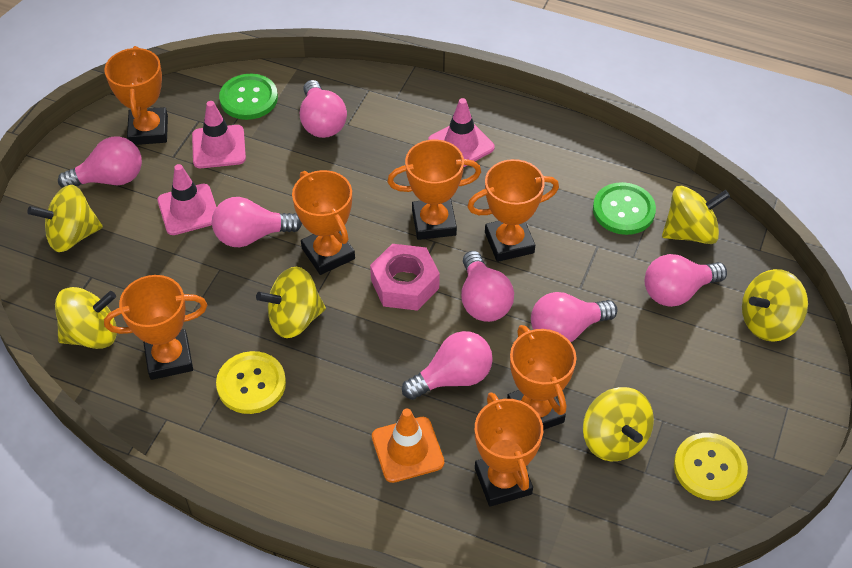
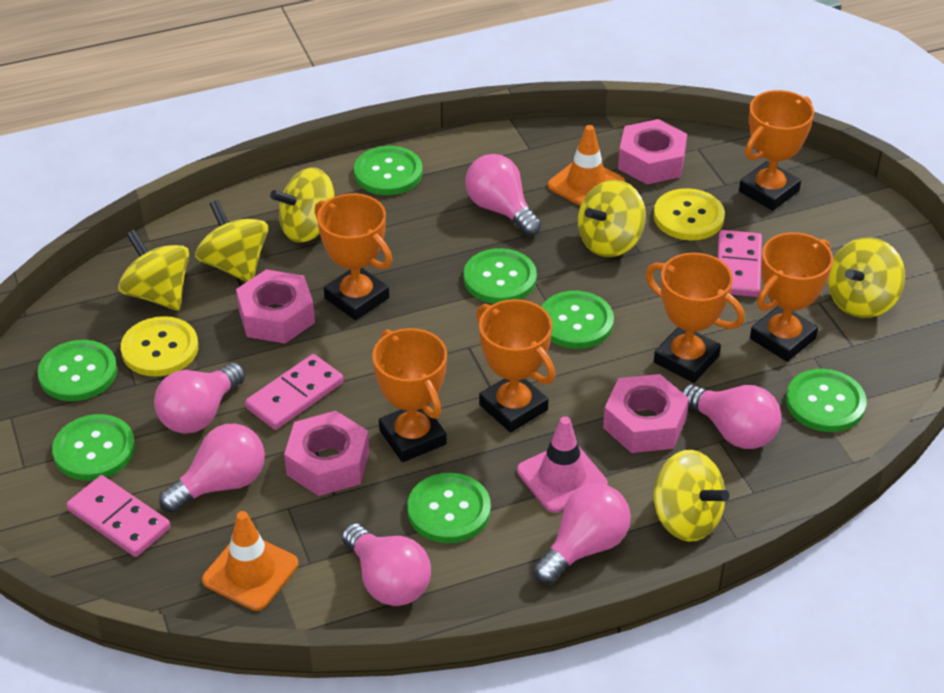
green button: 2 -> 7
orange traffic cone: 1 -> 2
orange trophy: 7 -> 6
pink domino: 0 -> 3
pink light bulb: 7 -> 6
pink nut: 1 -> 4
pink traffic cone: 3 -> 1

